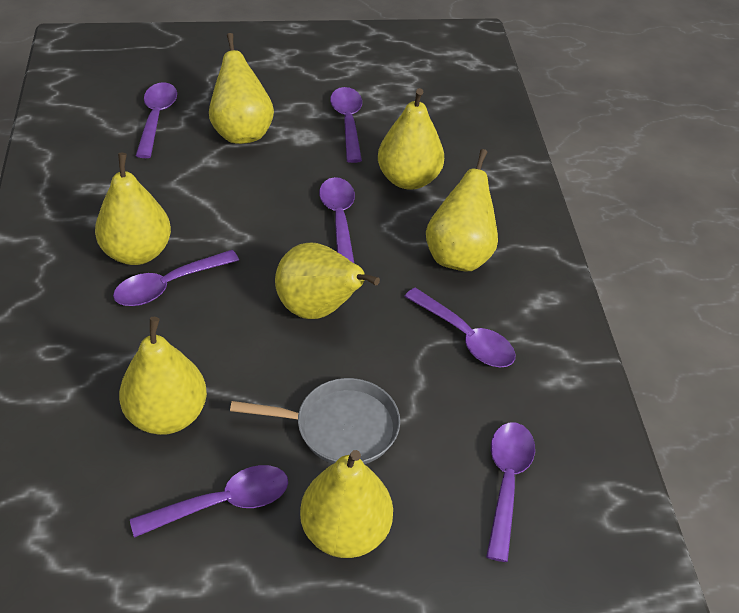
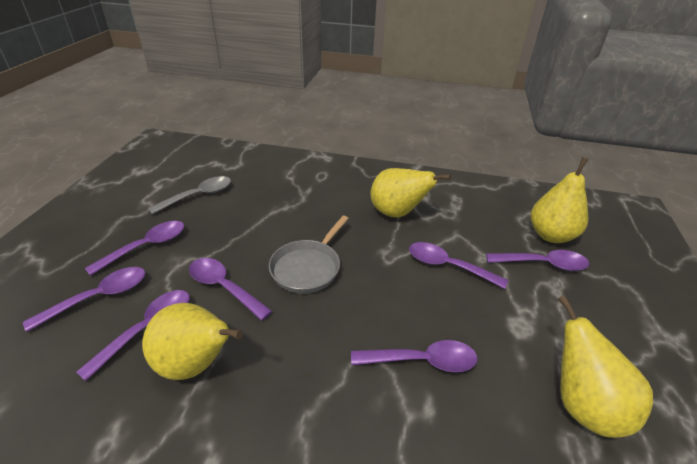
grey spoon: 0 -> 1
yellow pear: 7 -> 4

